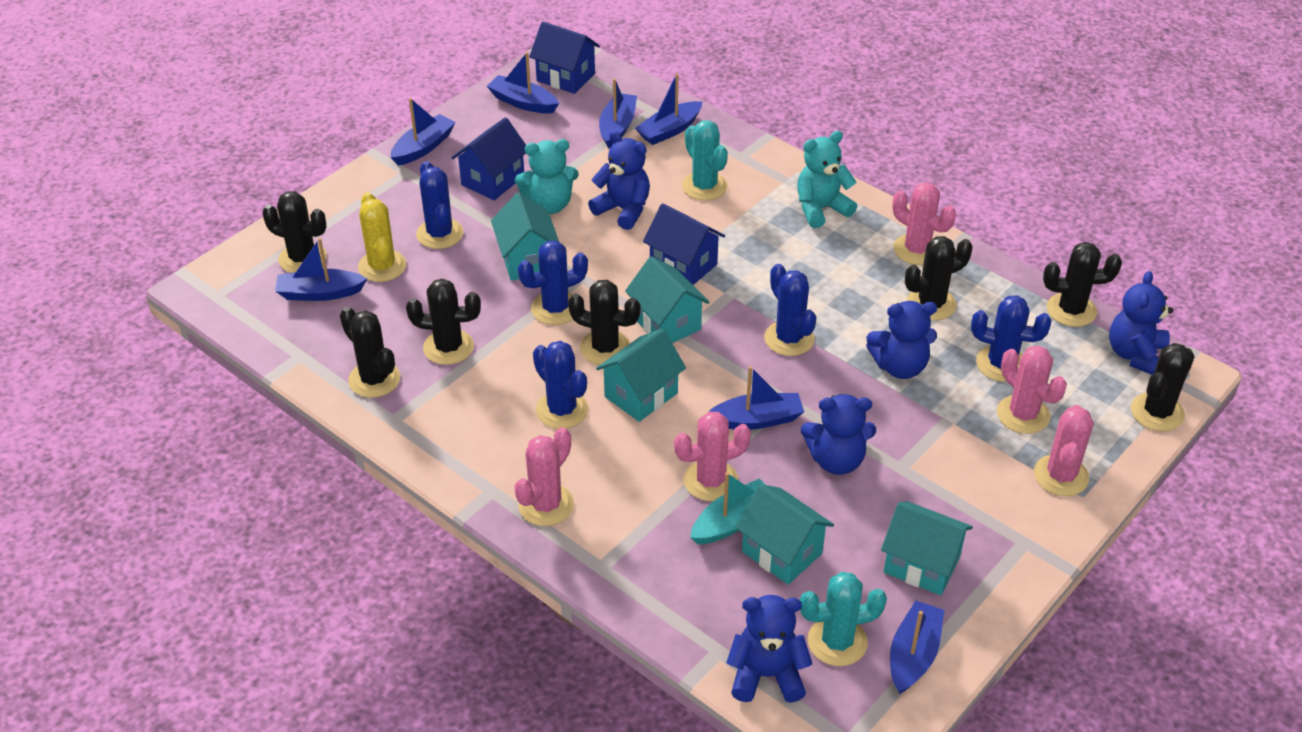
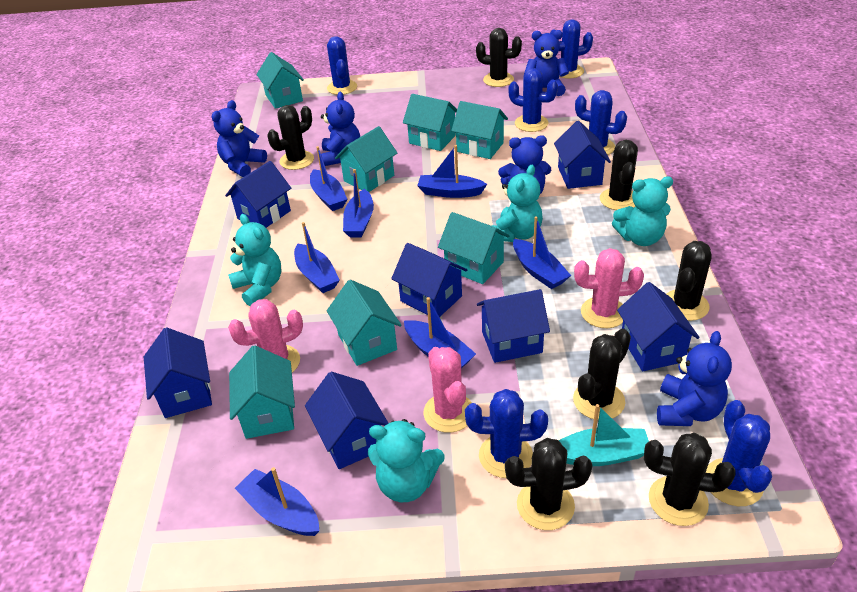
blue cactus: 5 -> 6
blue house: 3 -> 7
pink cactus: 5 -> 3
turquoise cactus: 2 -> 0
turquoise house: 5 -> 7
turquoise teddy bear: 2 -> 4
yellow cactus: 1 -> 0

